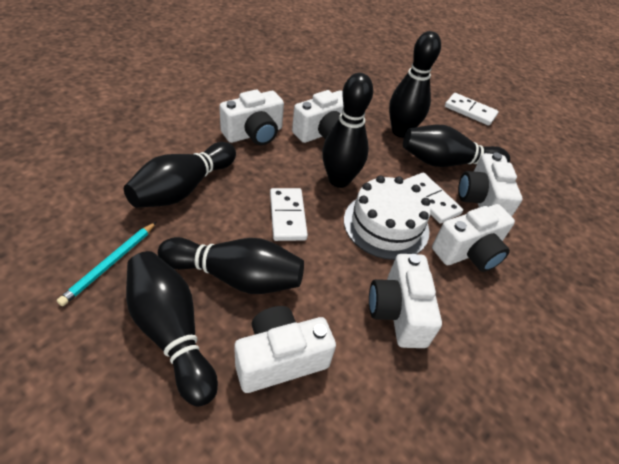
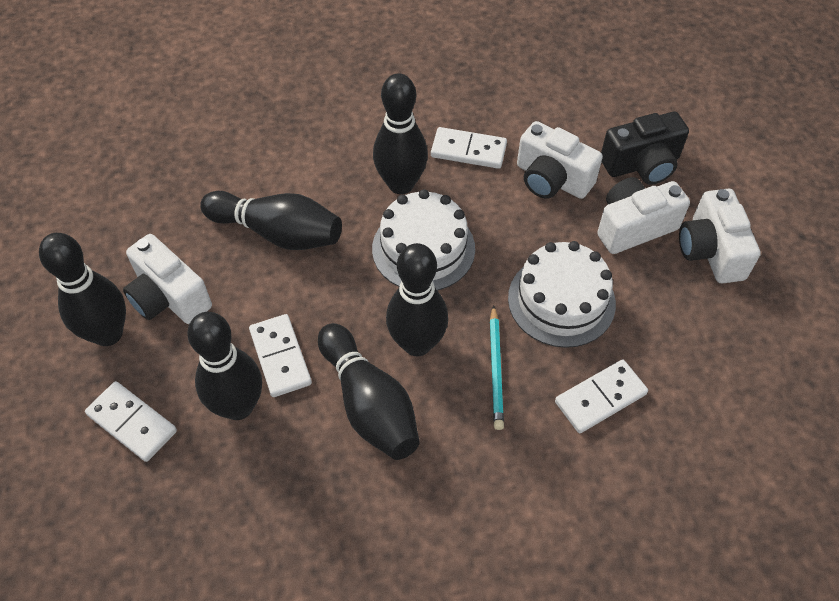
black camera: 0 -> 1
white cake: 1 -> 2
white camera: 6 -> 4
white domino: 3 -> 4

